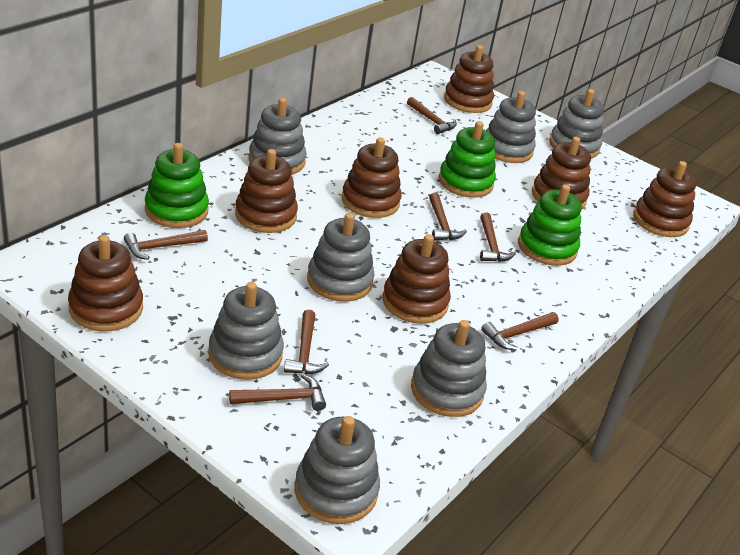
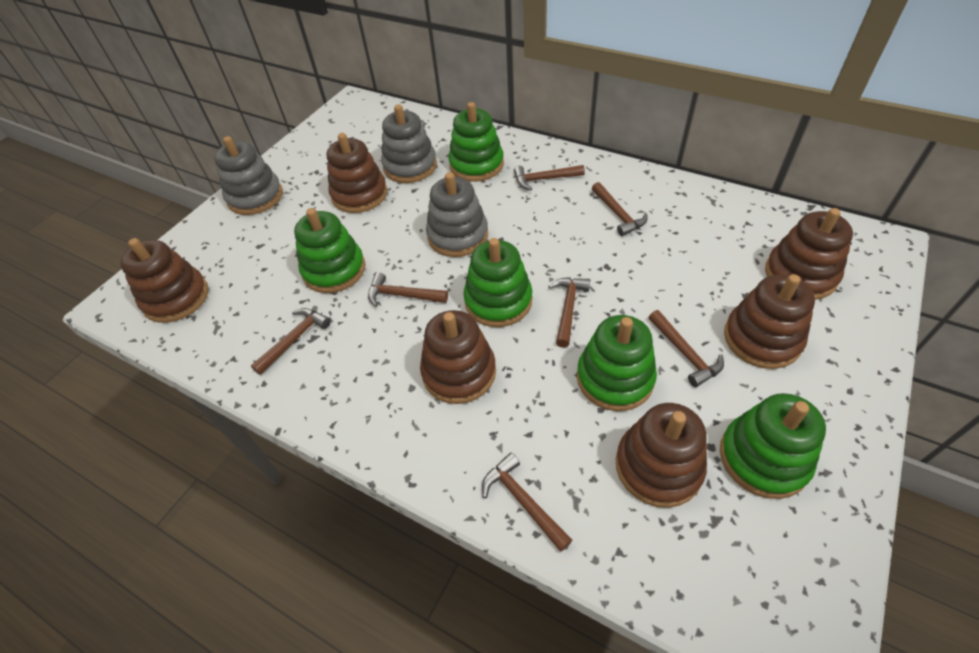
brown stacking toy: 7 -> 6
green stacking toy: 3 -> 5
grey stacking toy: 7 -> 3

